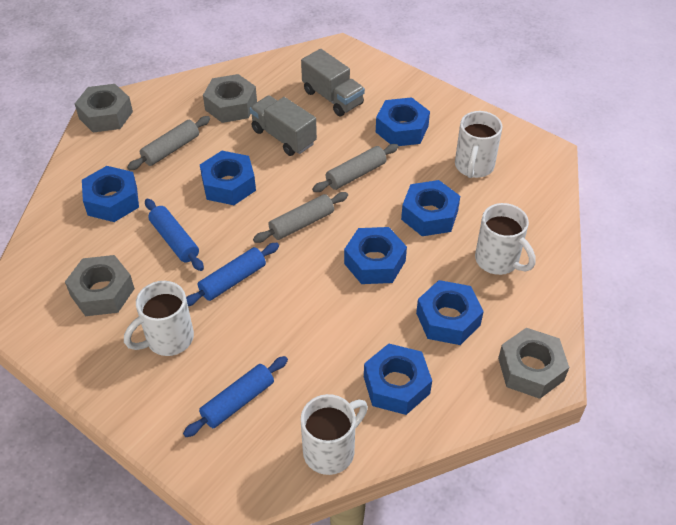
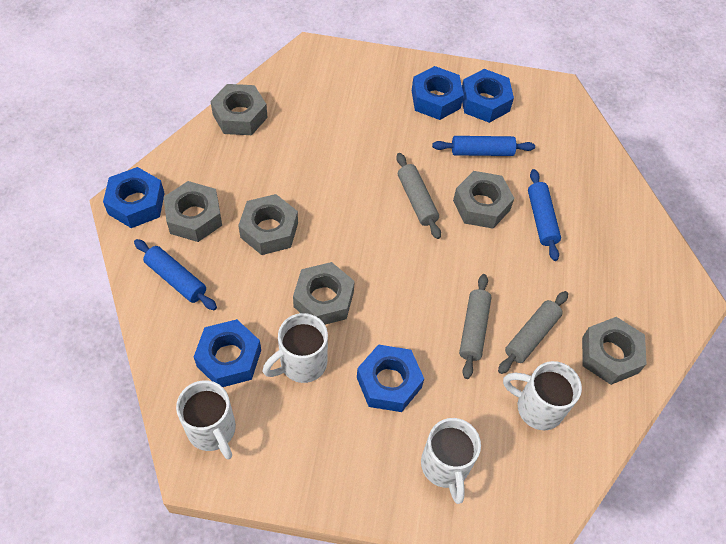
blue nut: 7 -> 5
grey nut: 4 -> 6
grey truck: 2 -> 0

